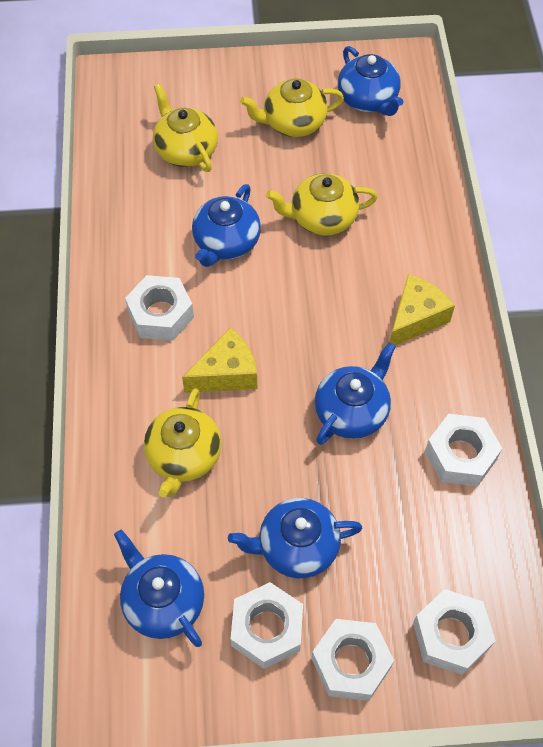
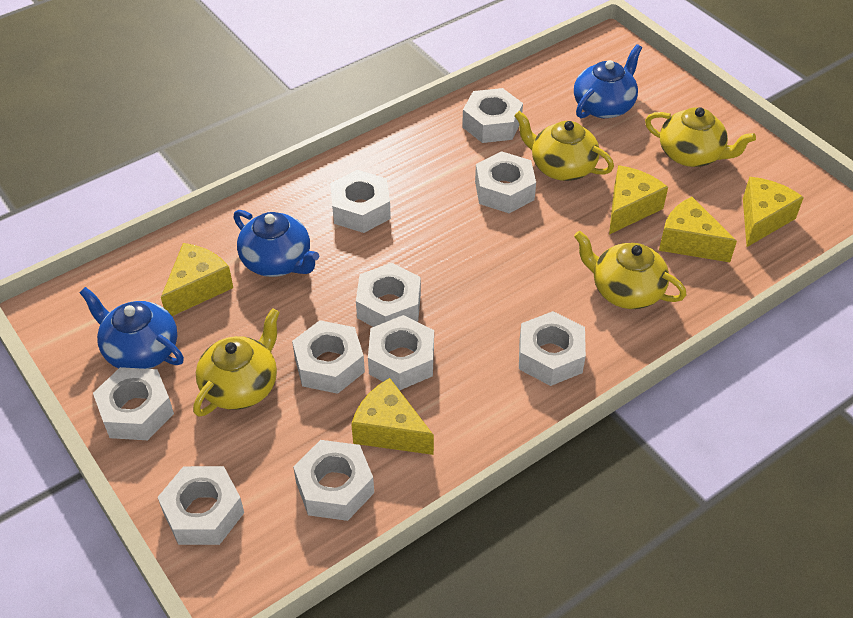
blue teapot: 5 -> 3
white nut: 5 -> 10
yellow cheese: 2 -> 5

